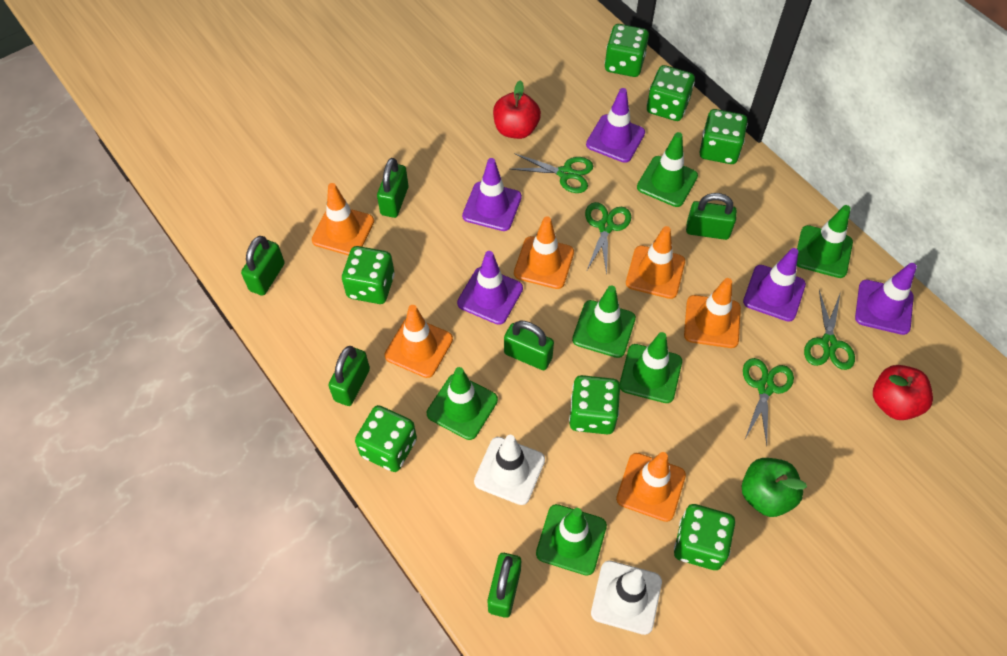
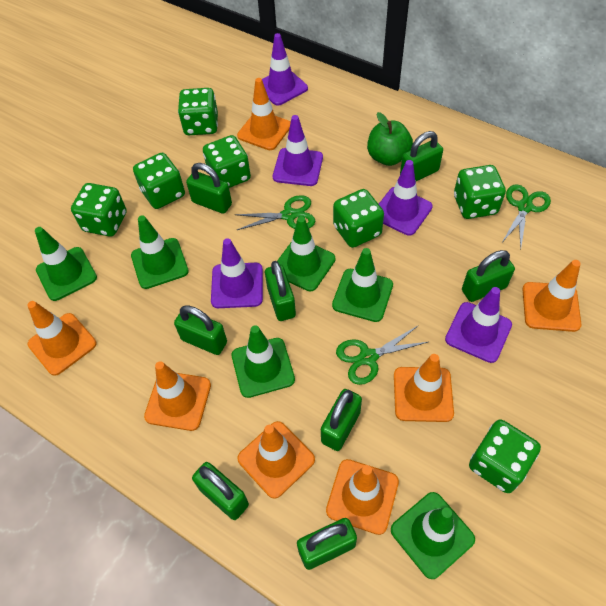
green padlock: 6 -> 8
green scissors: 4 -> 3
orange traffic cone: 6 -> 7
red apple: 2 -> 0
white traffic cone: 2 -> 0

